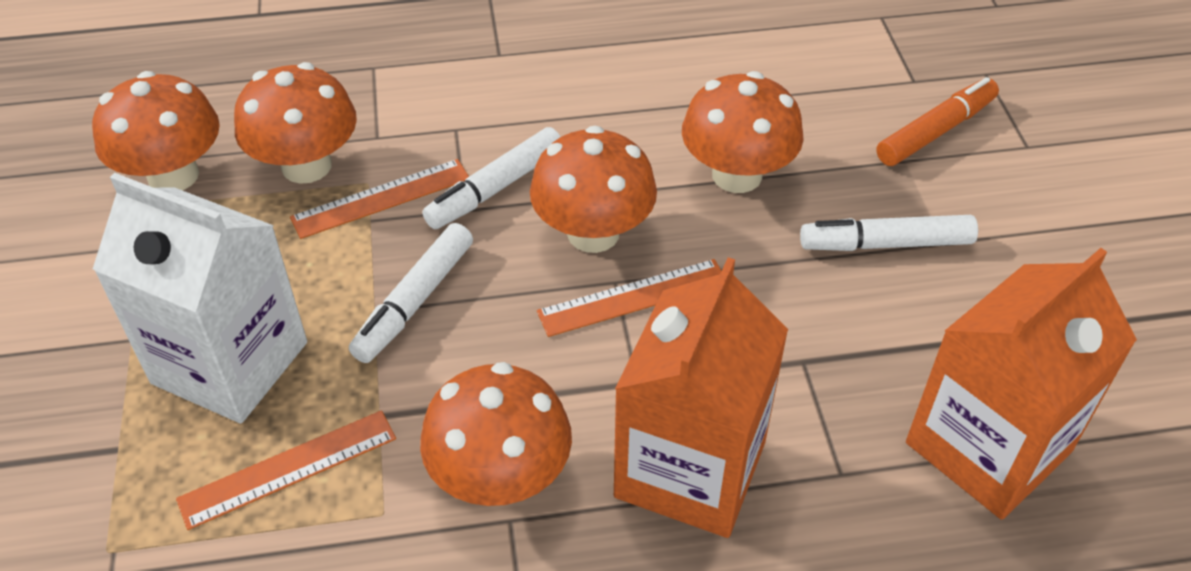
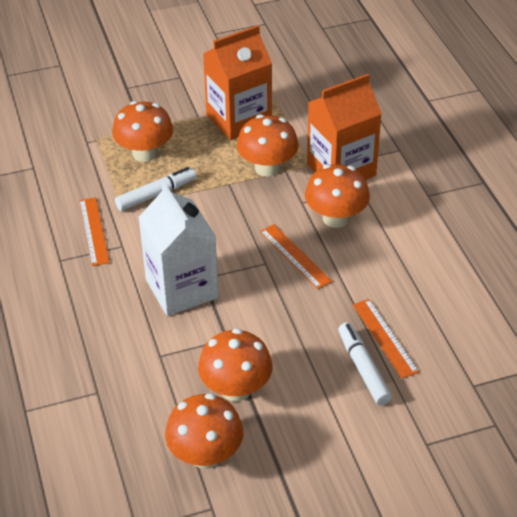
orange marker: 1 -> 0
white marker: 3 -> 2

